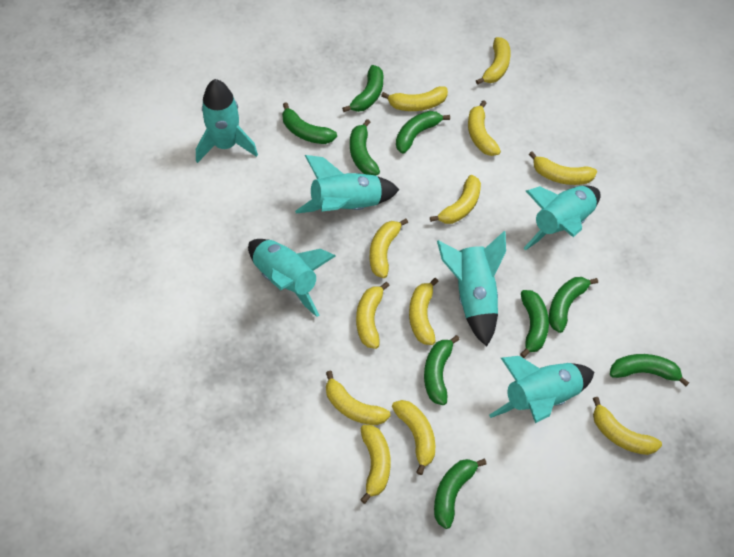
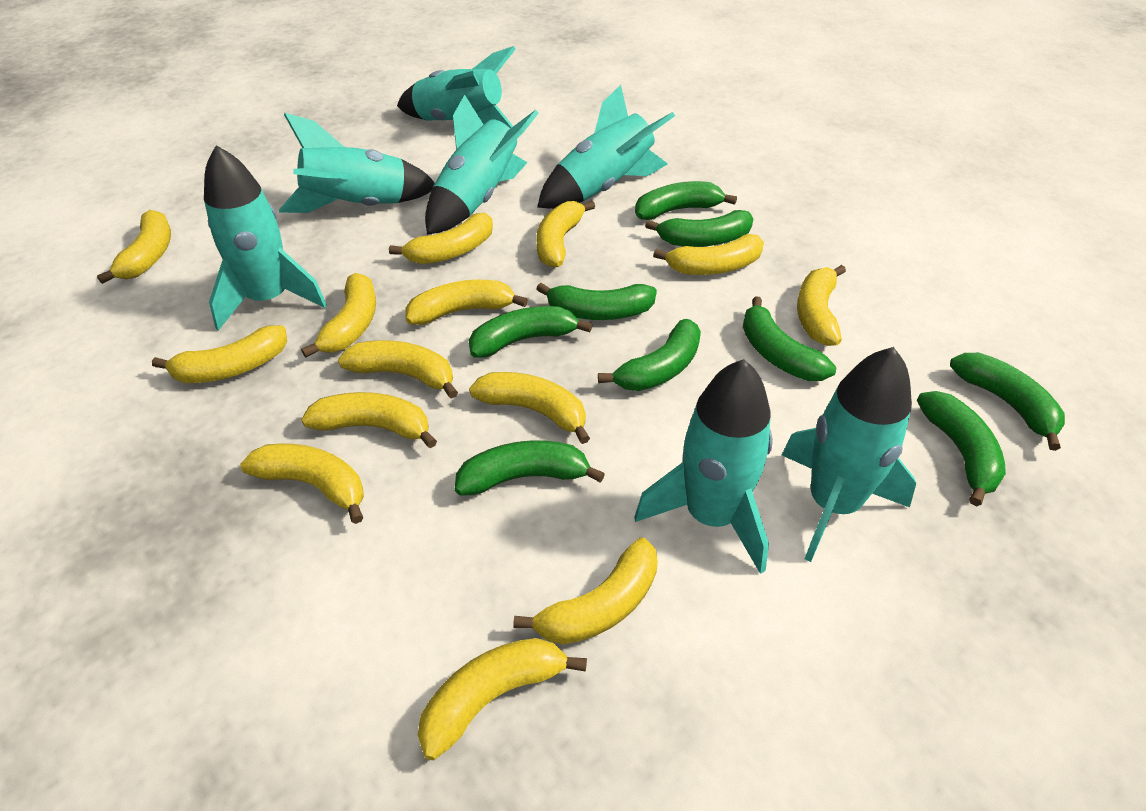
turquoise rocket: 6 -> 7
yellow banana: 12 -> 14

